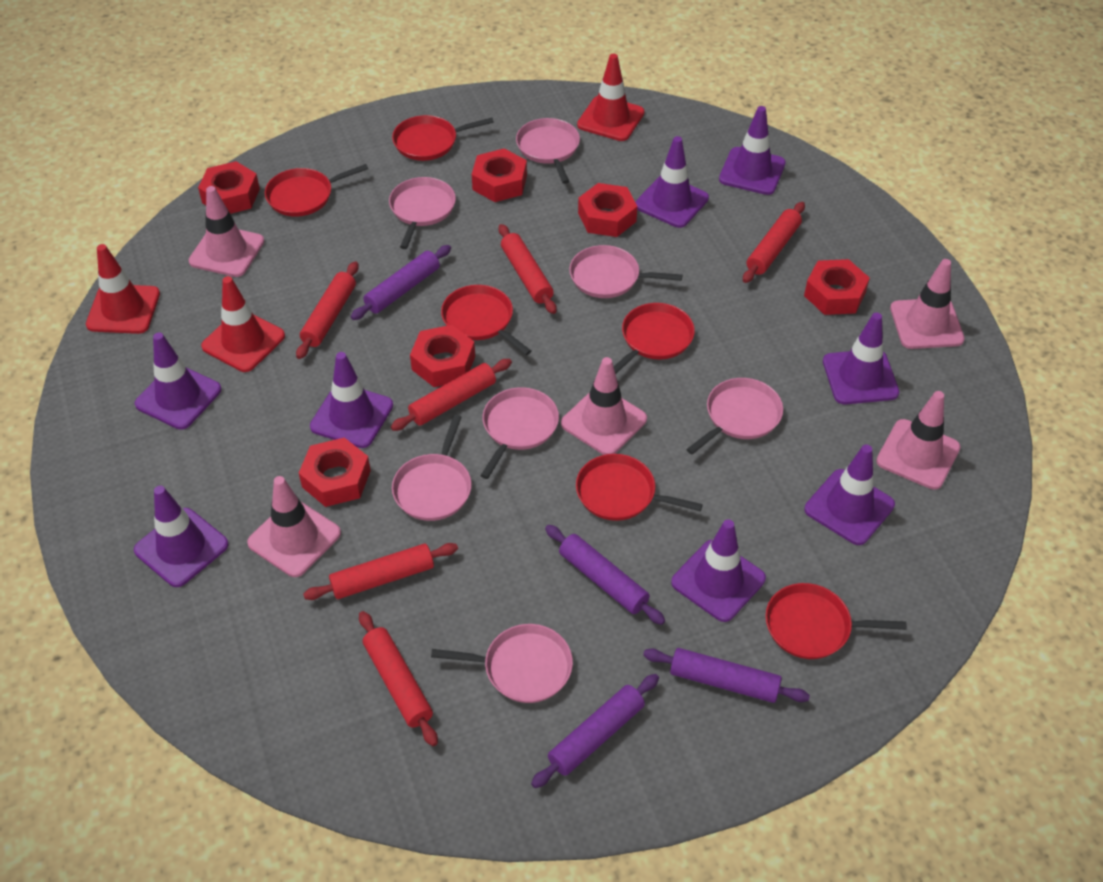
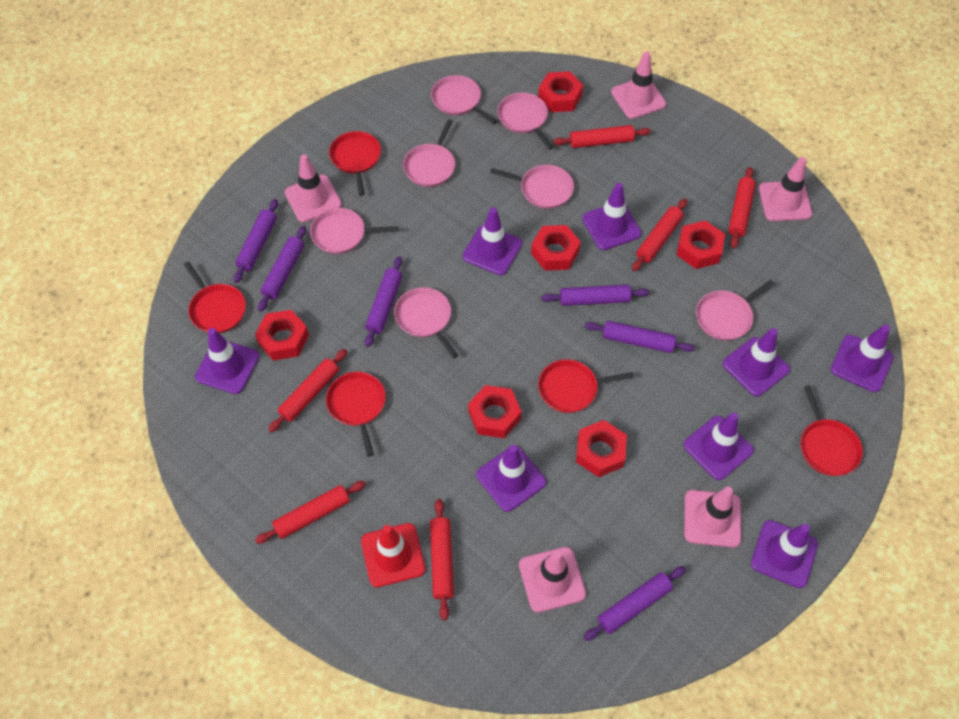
purple rolling pin: 4 -> 6
red pan: 6 -> 5
red traffic cone: 3 -> 1

